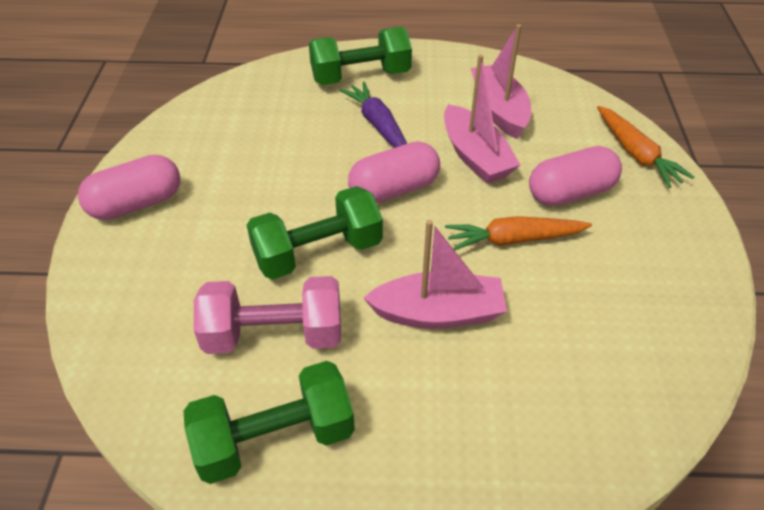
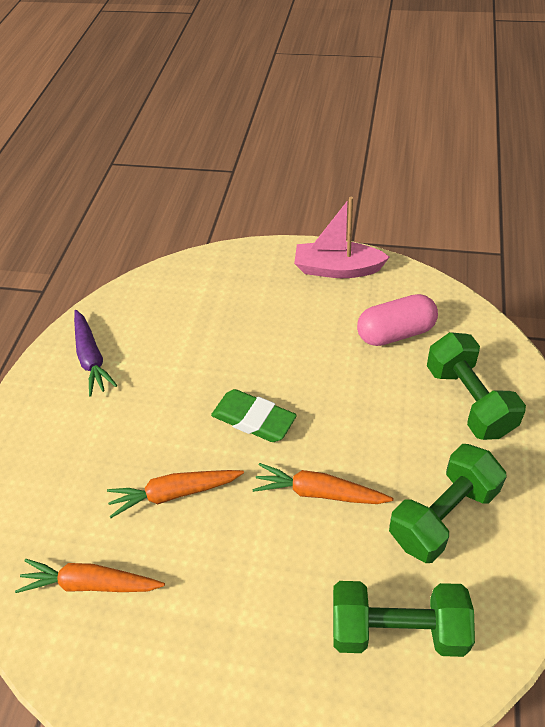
green eraser: 0 -> 1
orange carrot: 2 -> 3
pink boat: 3 -> 1
pink capsule: 3 -> 1
pink dumbbell: 1 -> 0

